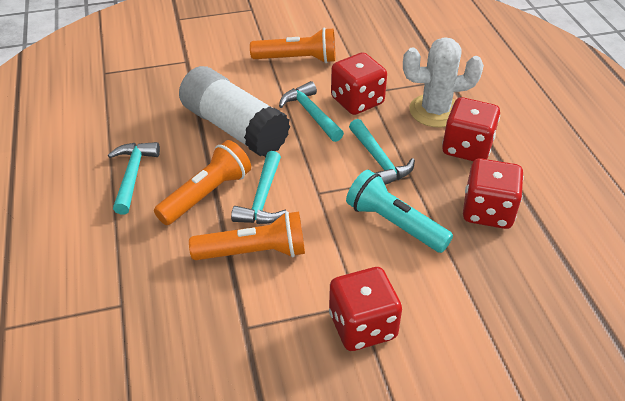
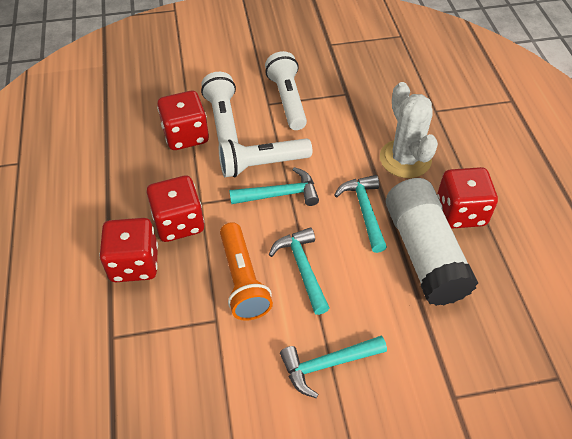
orange flashlight: 3 -> 1
turquoise flashlight: 1 -> 0
white flashlight: 0 -> 3

